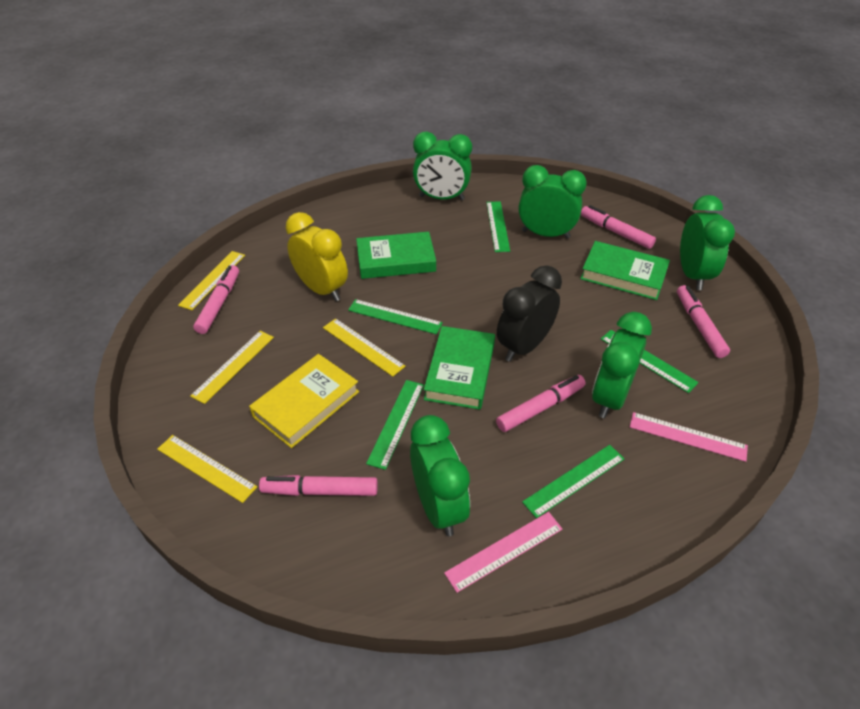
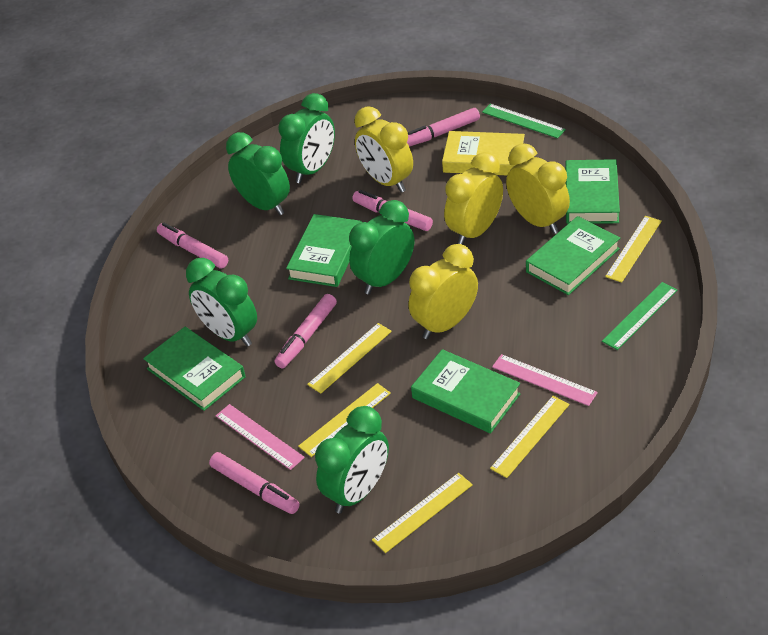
black clock: 1 -> 0
green book: 3 -> 5
green ruler: 5 -> 2
yellow clock: 1 -> 4
yellow ruler: 4 -> 5

